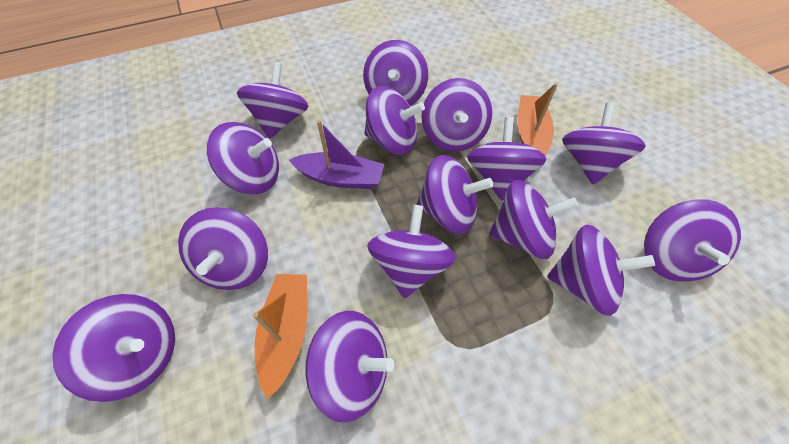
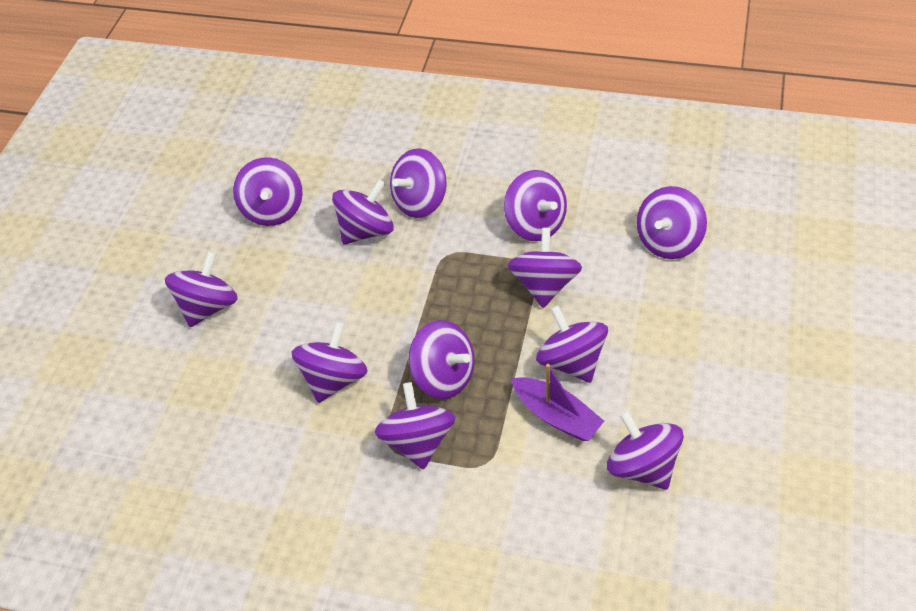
orange boat: 2 -> 0
purple spinning top: 15 -> 12

